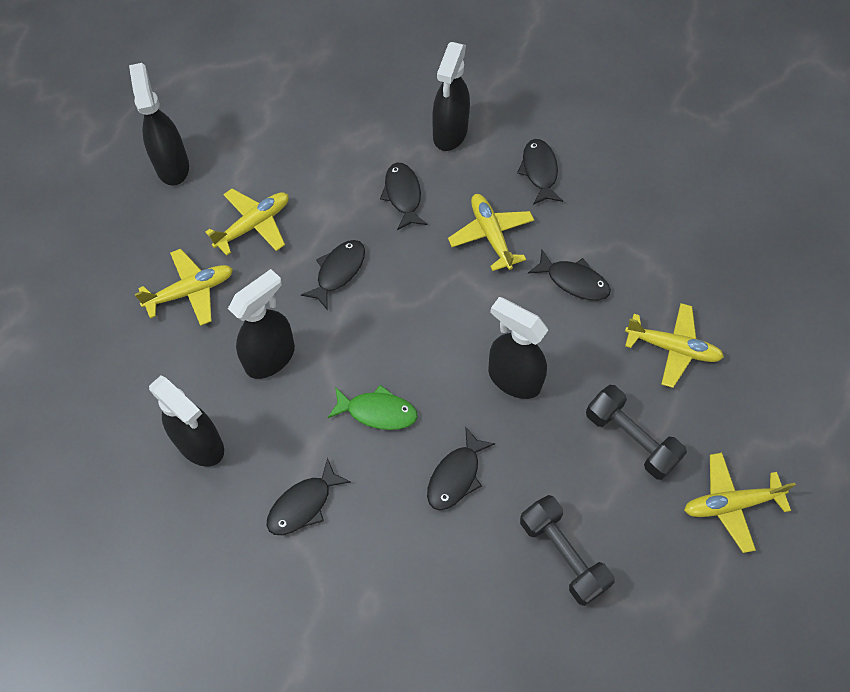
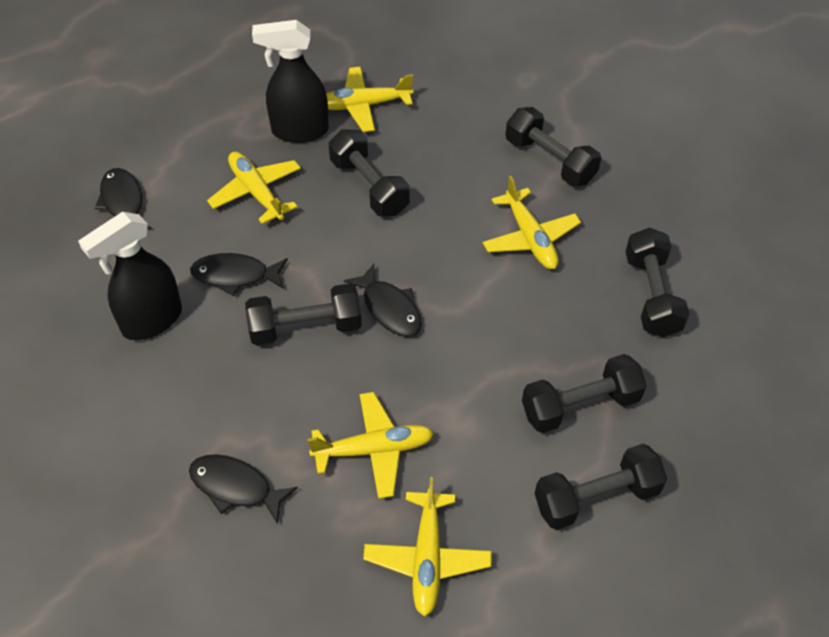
black dumbbell: 2 -> 6
black fish: 6 -> 4
black spray bottle: 5 -> 2
green fish: 1 -> 0

